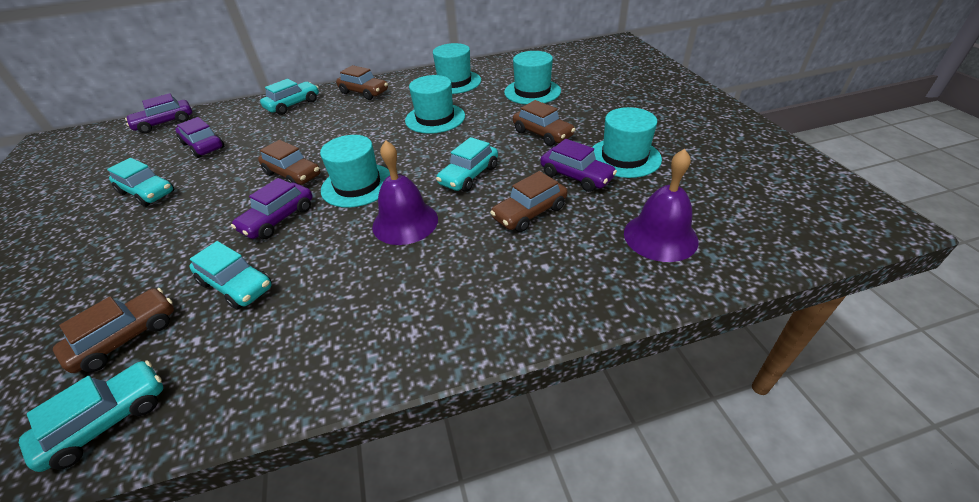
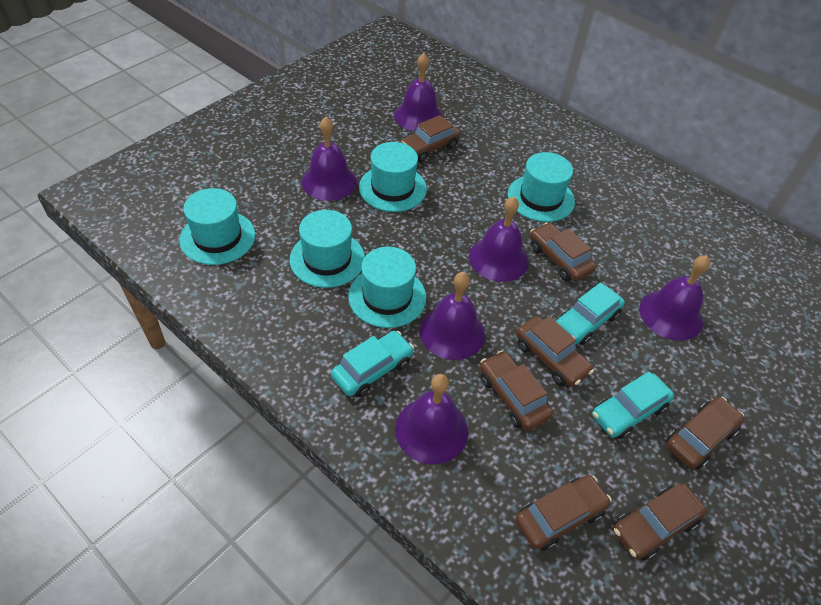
brown car: 5 -> 7
purple bell: 2 -> 6
purple car: 4 -> 0
turquoise car: 5 -> 3

